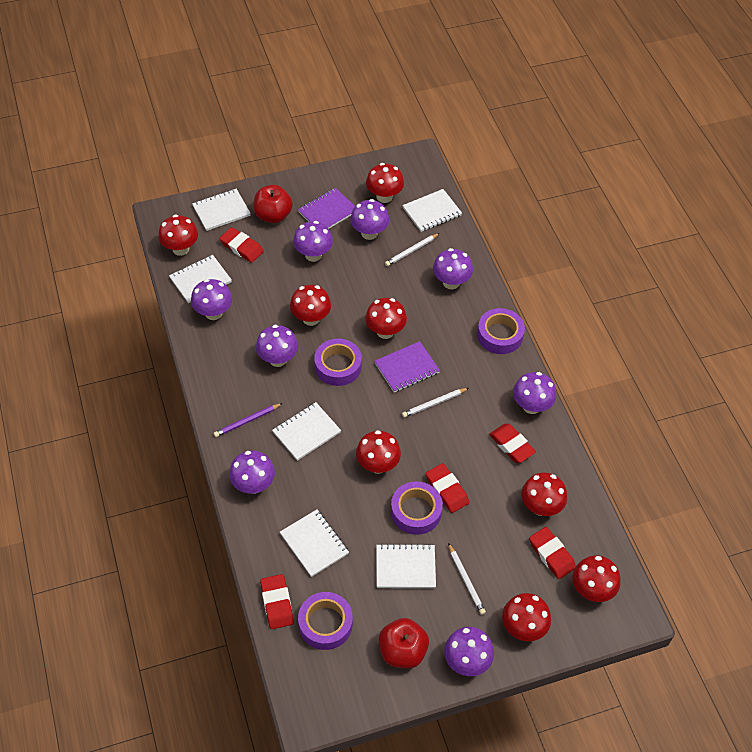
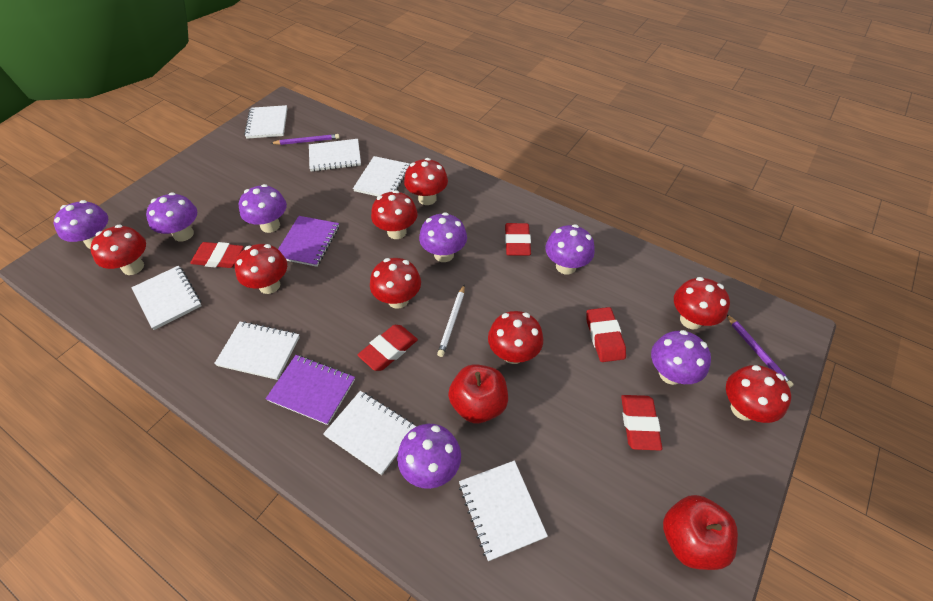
purple mushroom: 8 -> 7
purple pencil: 1 -> 2
purple tape: 4 -> 0
white notebook: 6 -> 7
white pencil: 3 -> 1

